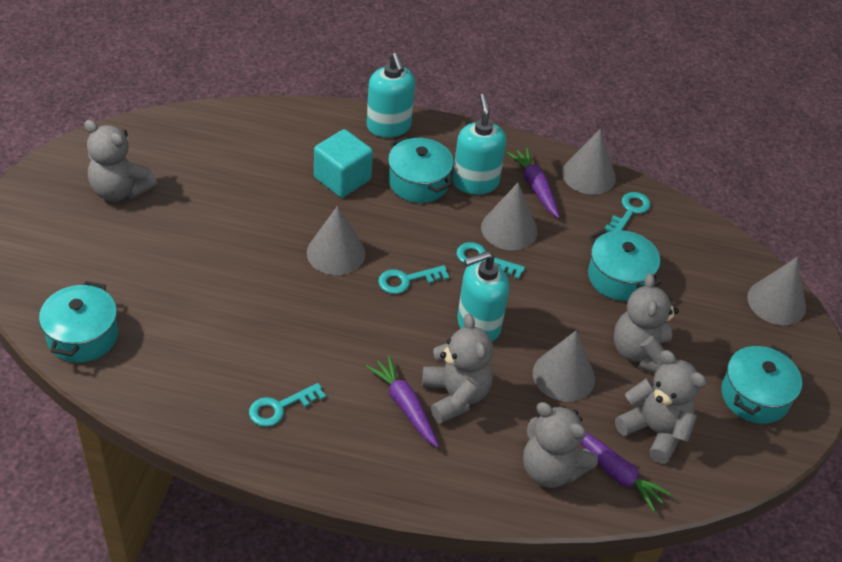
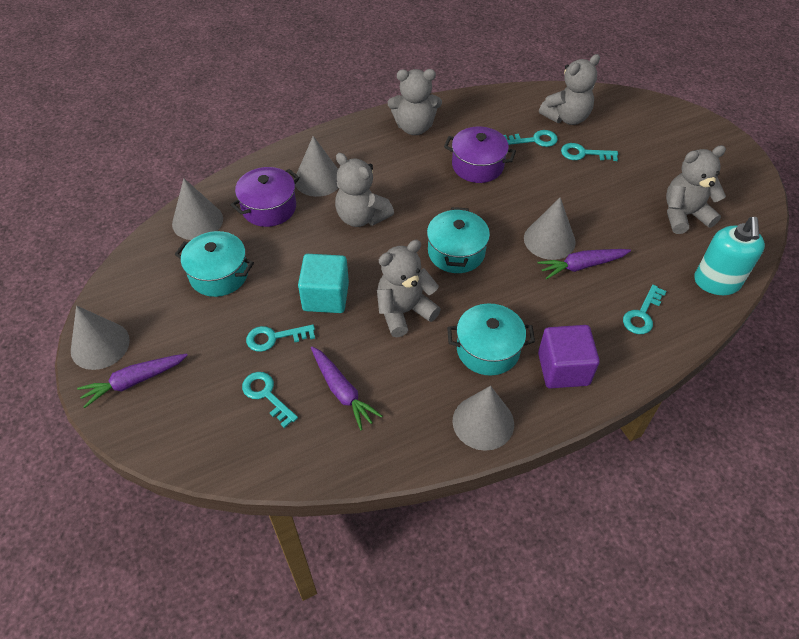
purple cube: 0 -> 1
purple pot: 0 -> 2
turquoise key: 4 -> 5
turquoise pot: 4 -> 3
turquoise soap dispenser: 3 -> 1

